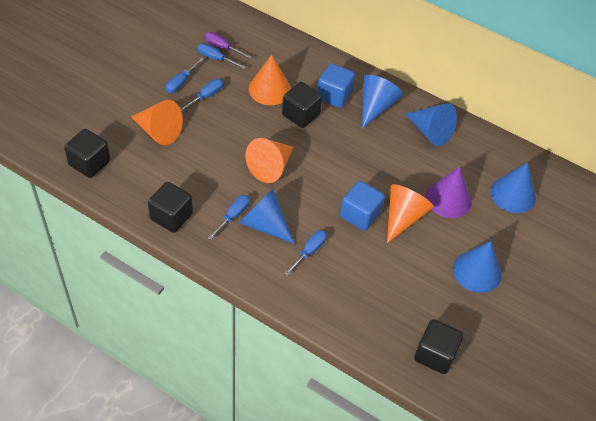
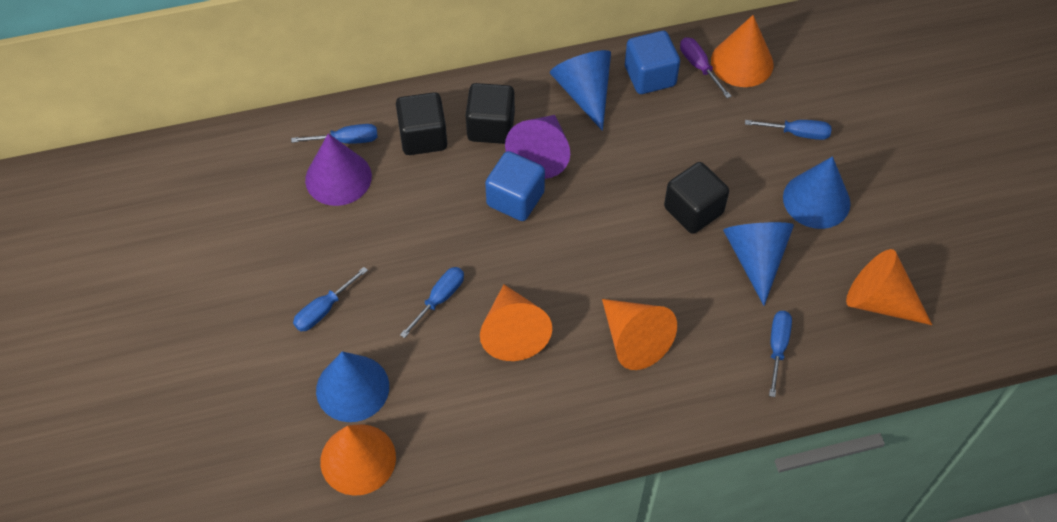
black cube: 4 -> 3
blue cone: 5 -> 4
orange cone: 4 -> 5
purple cone: 1 -> 2

